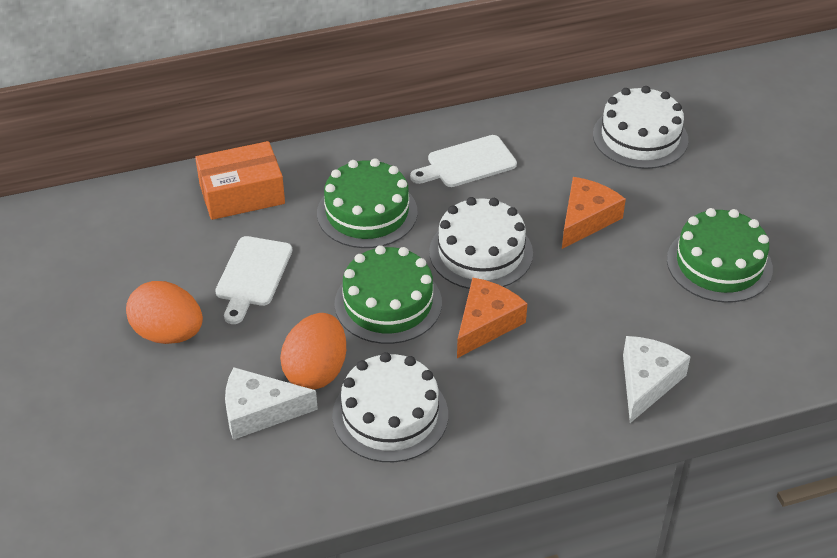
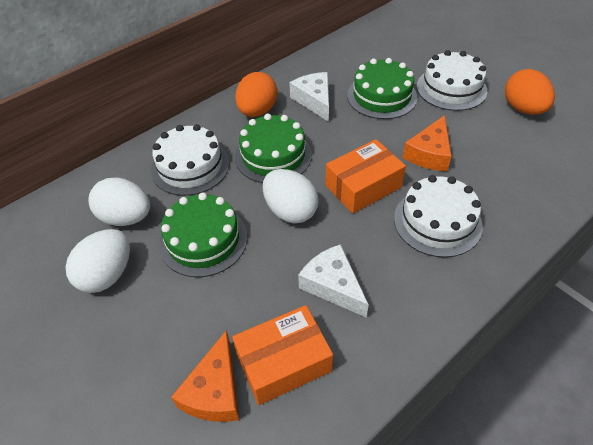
orange box: 1 -> 2
white cutting board: 2 -> 0
white egg: 0 -> 3

